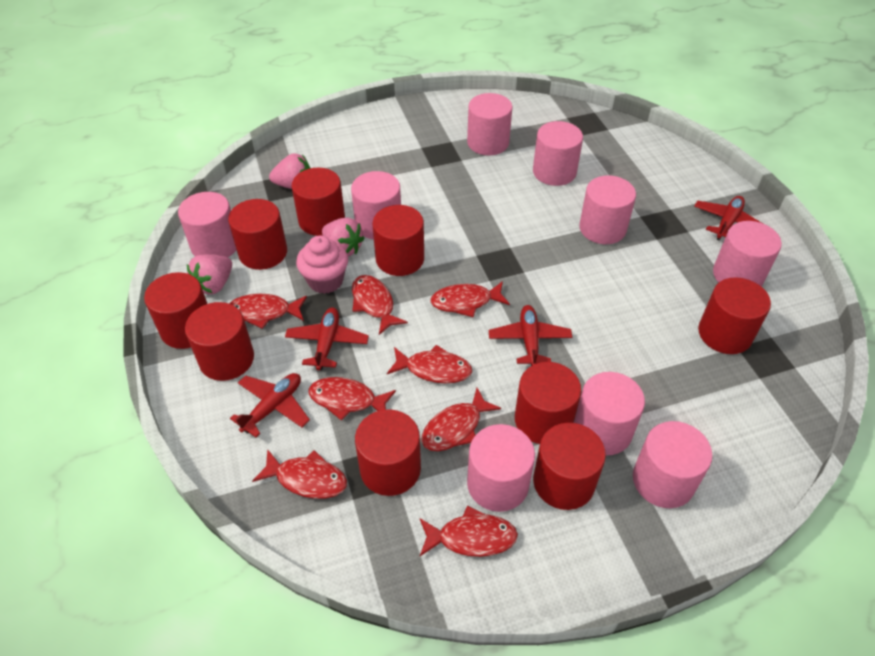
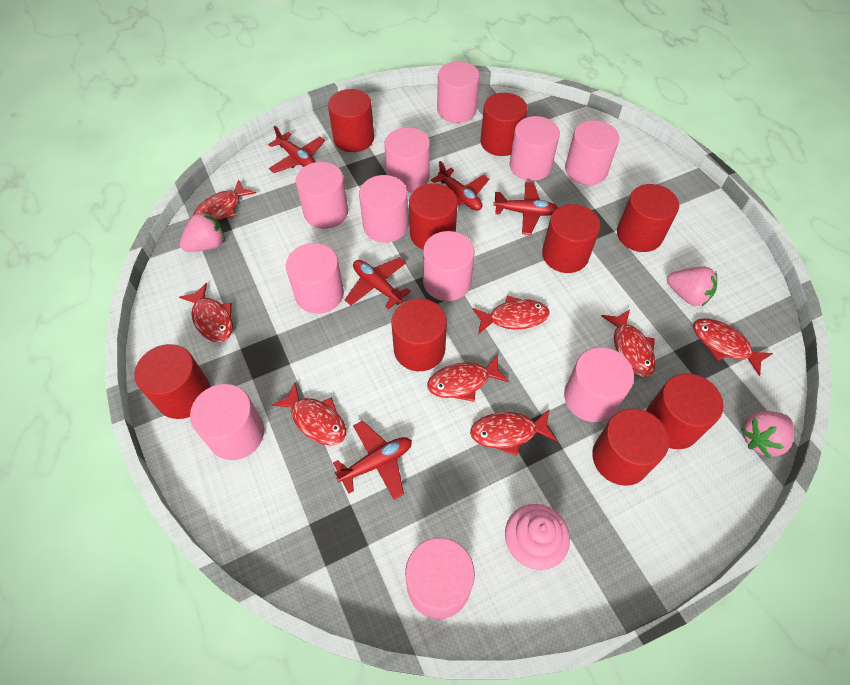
pink cylinder: 9 -> 11
red plane: 4 -> 5

